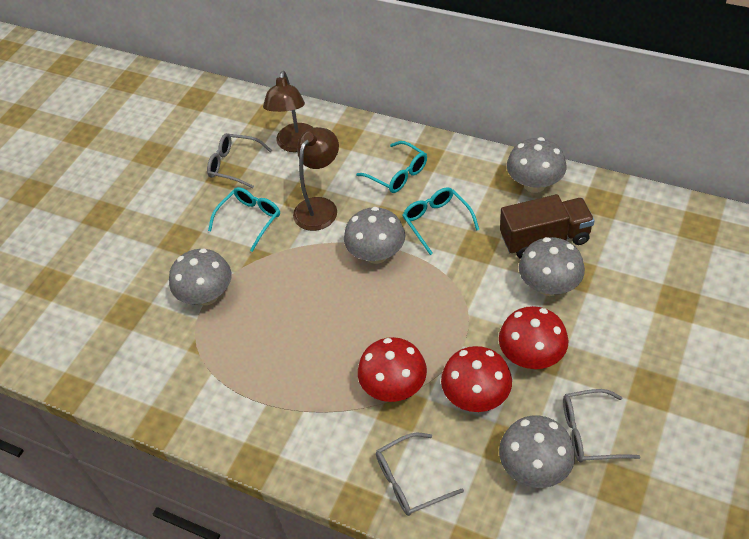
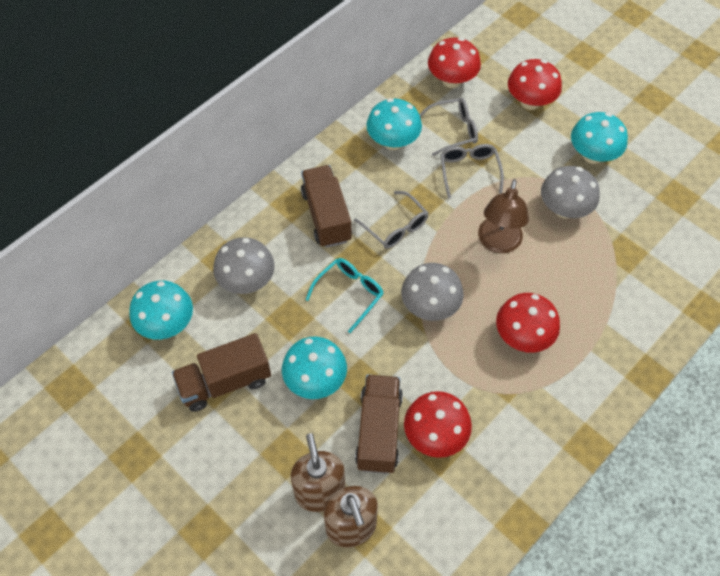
brown lamp: 2 -> 1
brown soap dispenser: 0 -> 2
brown truck: 1 -> 3
grey mushroom: 5 -> 3
red mushroom: 3 -> 4
turquoise glasses: 3 -> 1
turquoise mushroom: 0 -> 4

